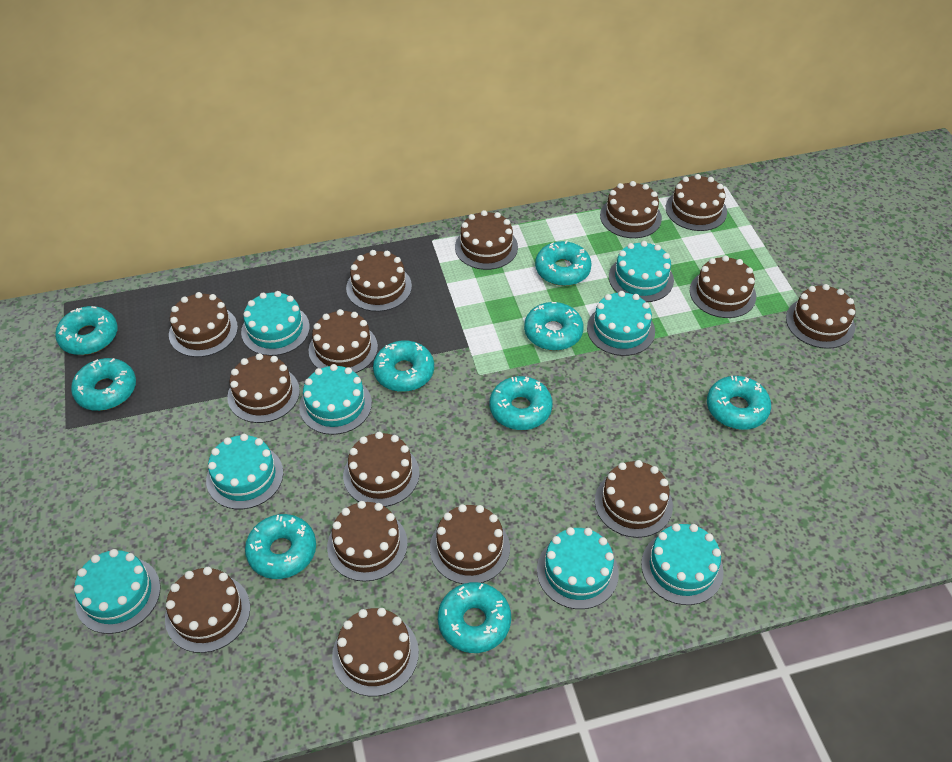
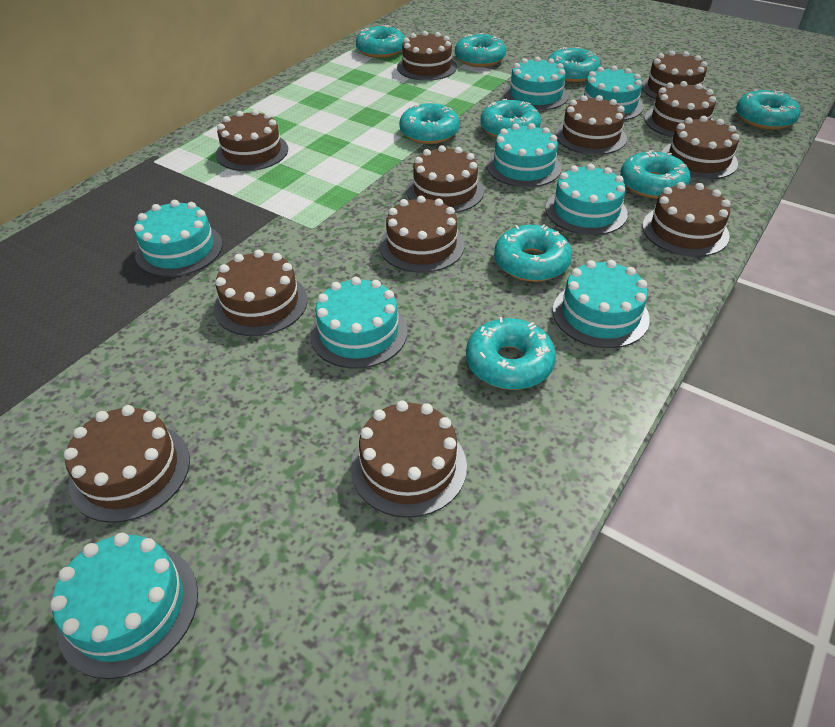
brown cake: 15 -> 12

